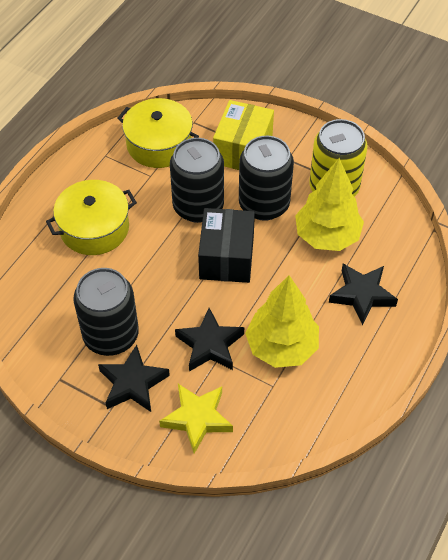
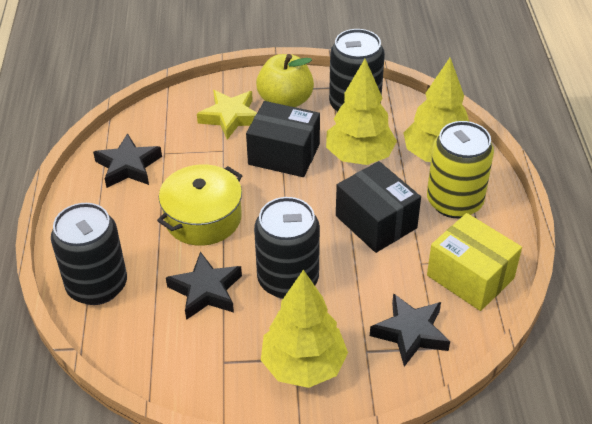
black box: 1 -> 2
yellow apple: 0 -> 1
yellow pot: 2 -> 1
yellow tree: 2 -> 3

